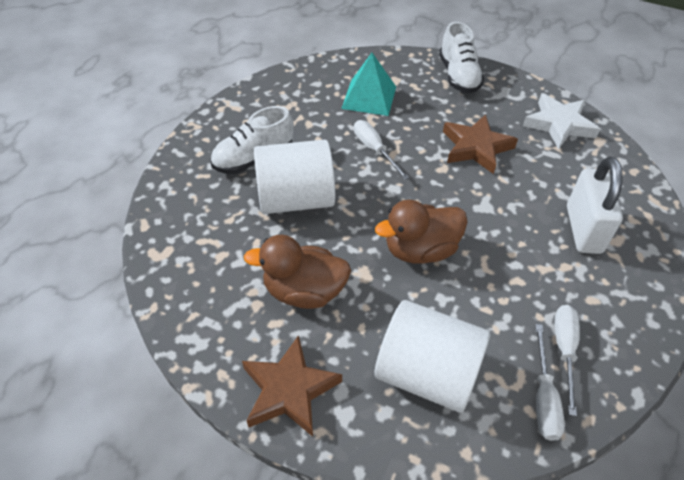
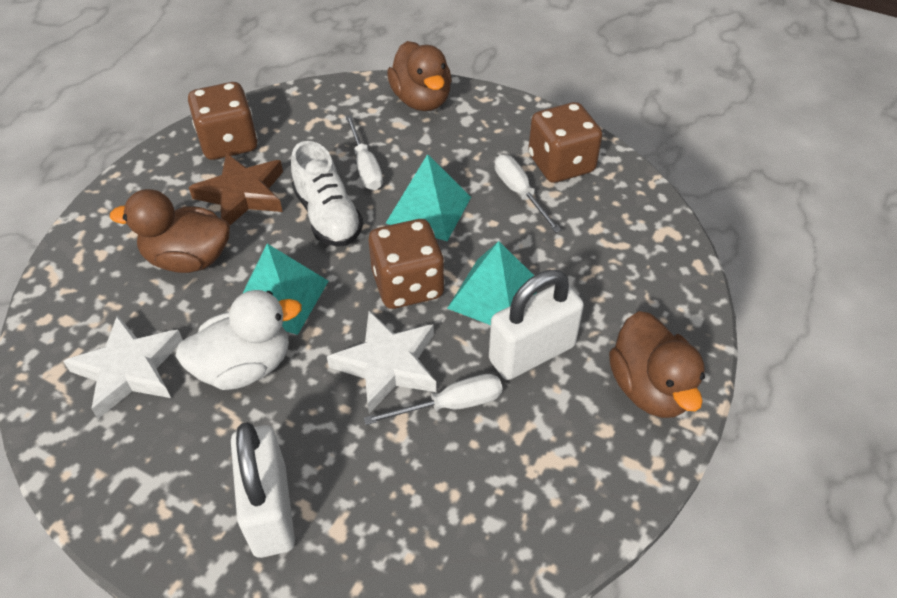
brown dice: 0 -> 3
brown duck: 2 -> 3
brown star: 2 -> 1
turquoise pyramid: 1 -> 3
white cylinder: 2 -> 0
white duck: 0 -> 1
white padlock: 1 -> 2
white shoe: 2 -> 1
white star: 1 -> 2

